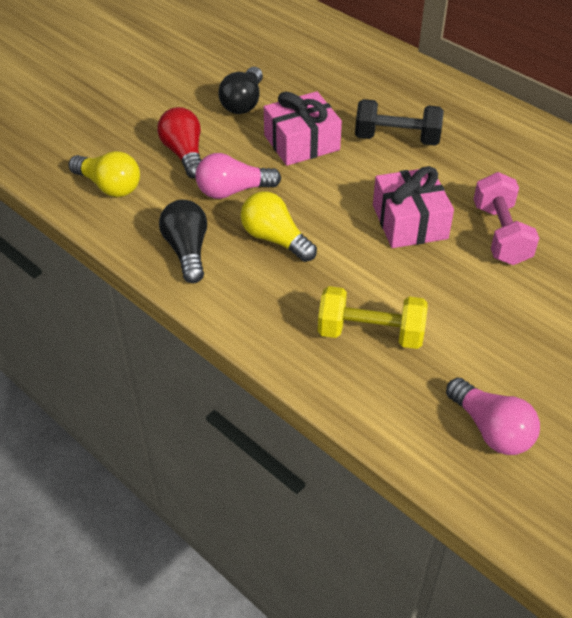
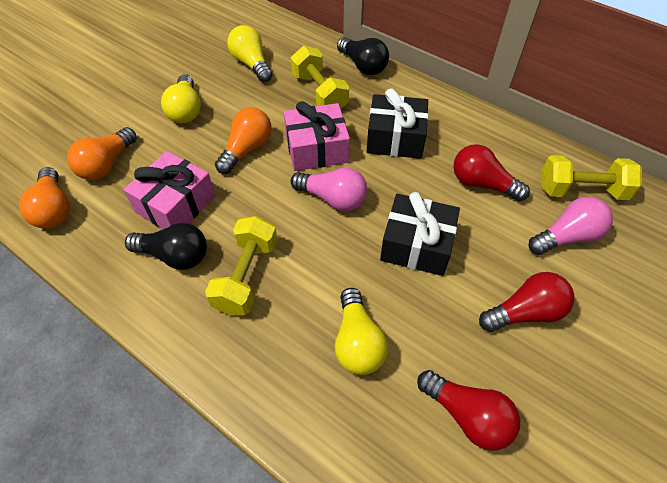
black dumbbell: 1 -> 0
black gift: 0 -> 2
orange light bulb: 0 -> 3
pink dumbbell: 1 -> 0
red light bulb: 1 -> 3
yellow dumbbell: 1 -> 3
yellow light bulb: 2 -> 3

